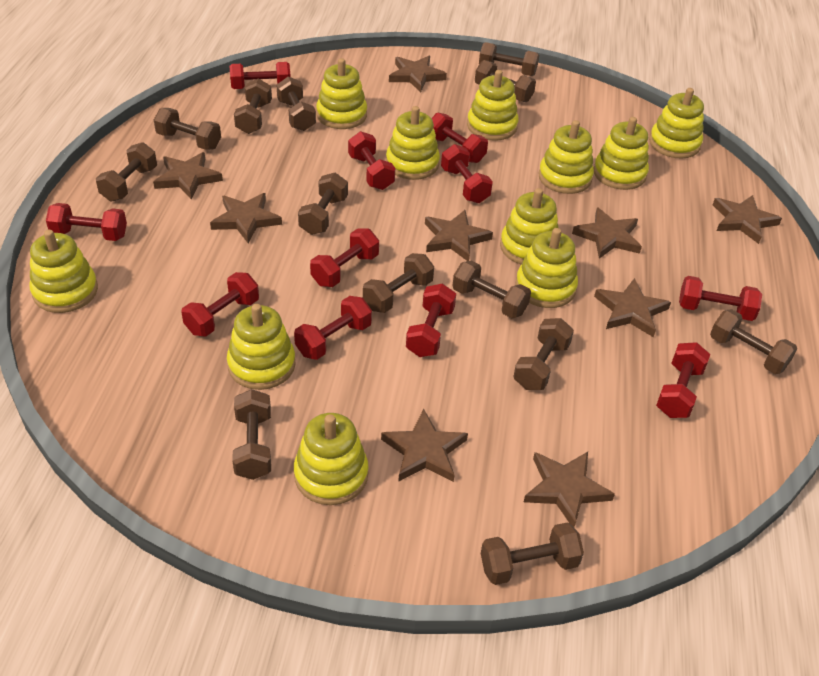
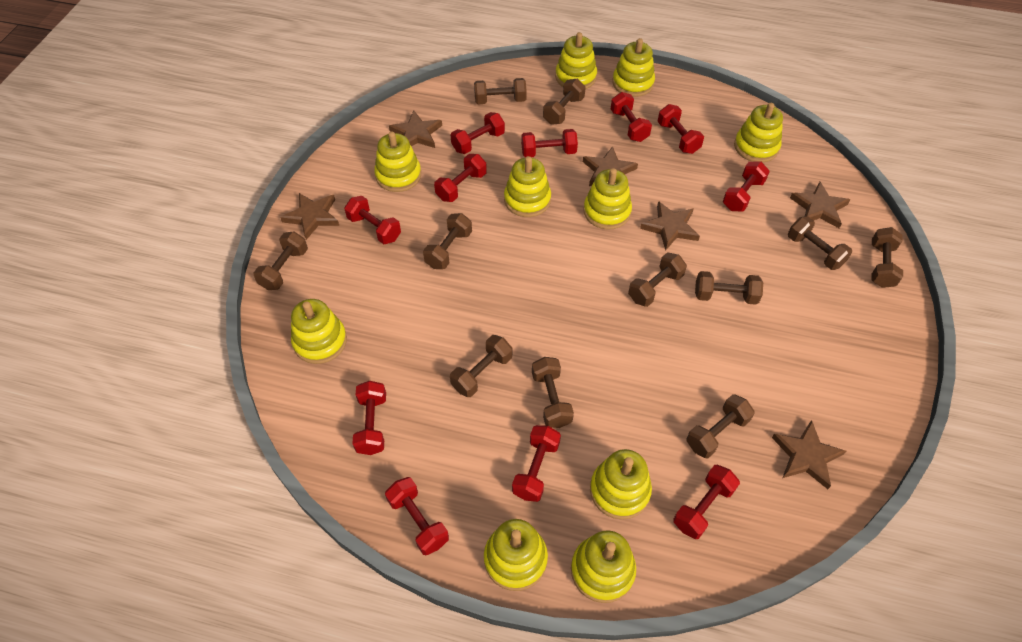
brown dumbbell: 13 -> 11
brown star: 9 -> 6
yellow stacking toy: 11 -> 10

